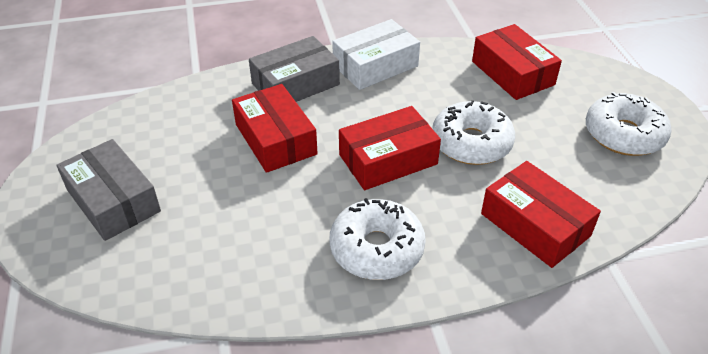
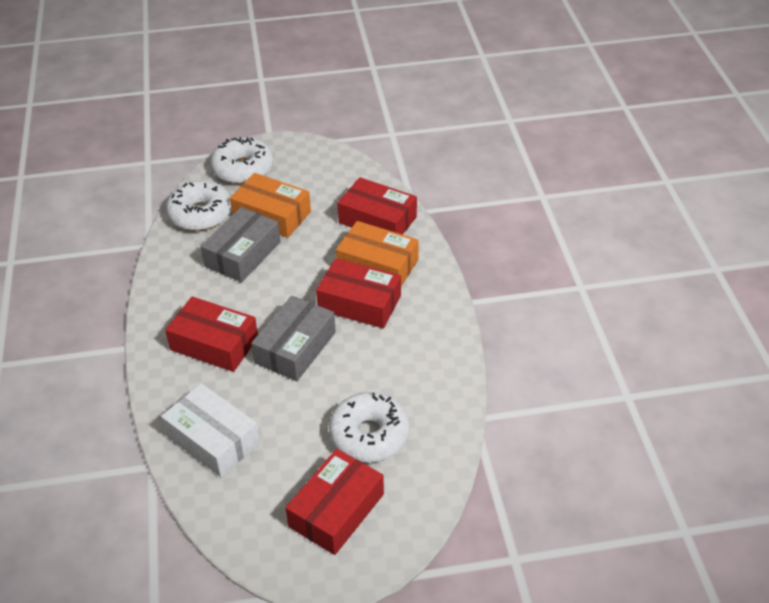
orange box: 0 -> 2

